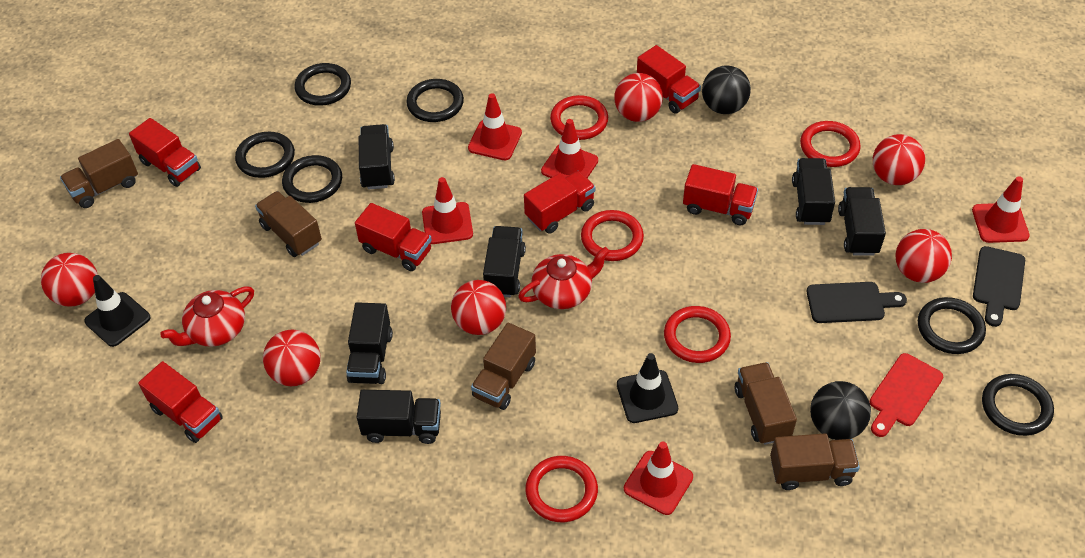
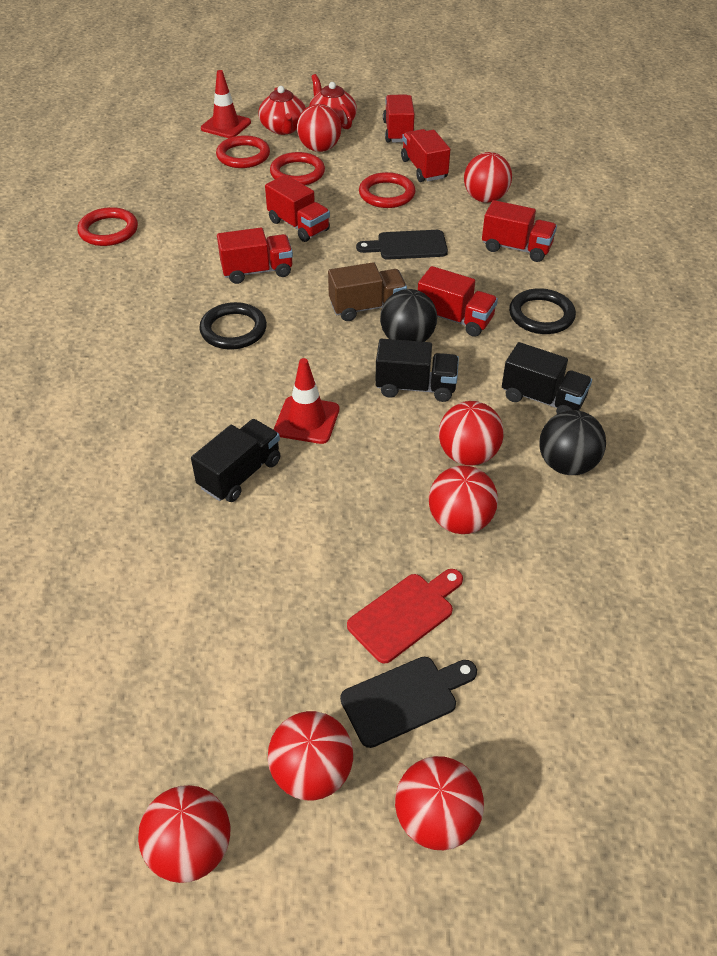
black ring: 6 -> 2
black traffic cone: 2 -> 0
black truck: 6 -> 3
brown truck: 5 -> 1
red ball: 6 -> 7
red ring: 5 -> 4
red traffic cone: 5 -> 2

